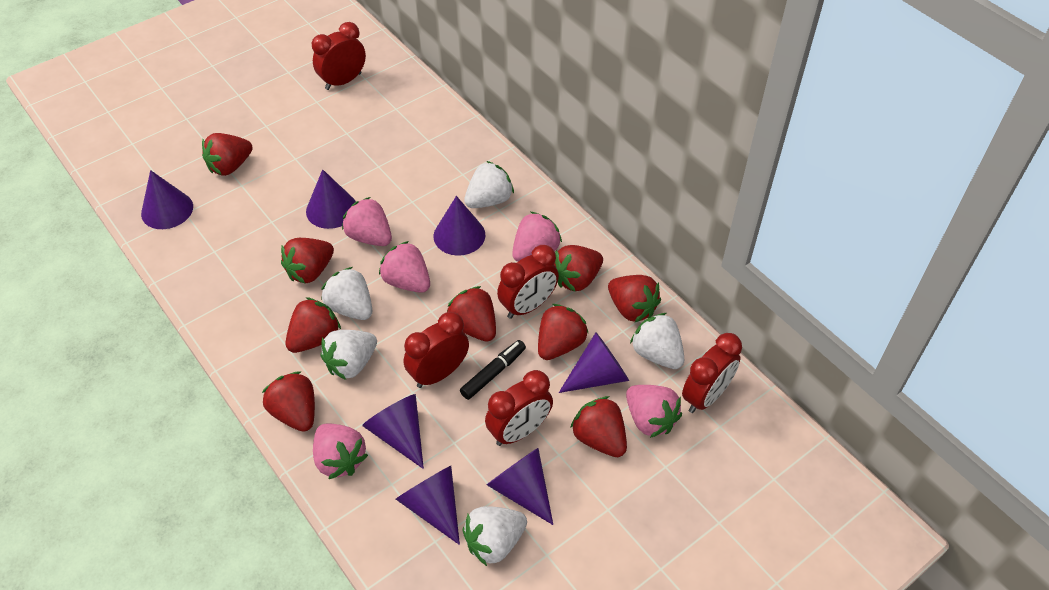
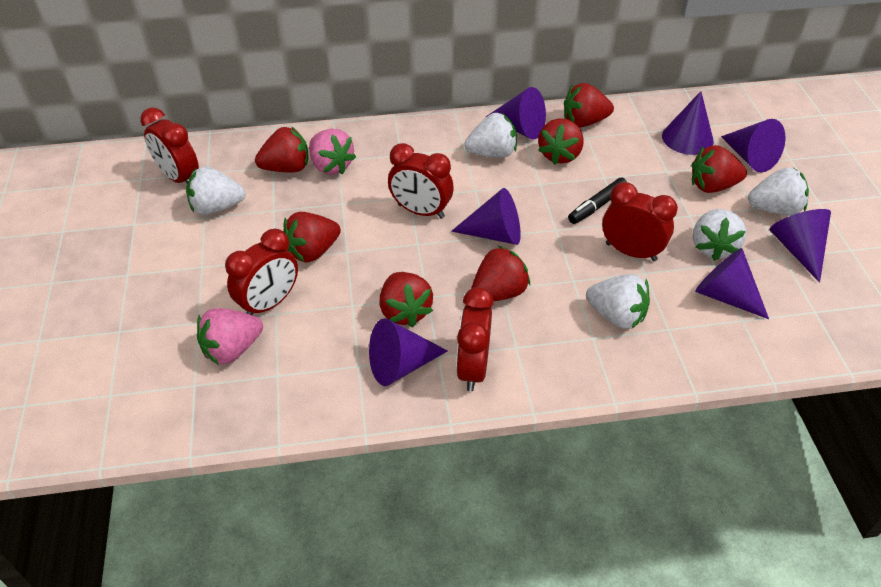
pink strawberry: 5 -> 2
red strawberry: 9 -> 7

